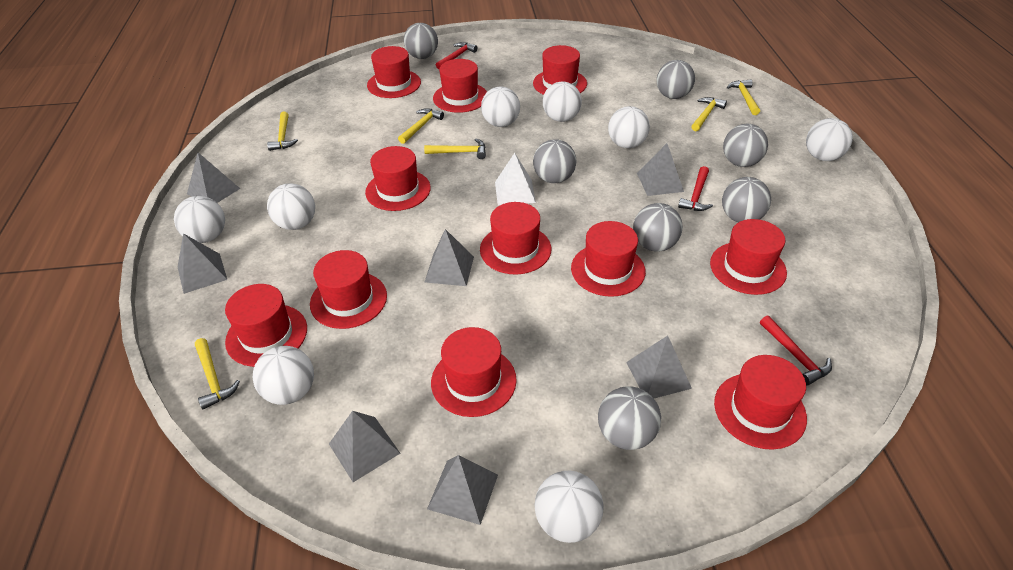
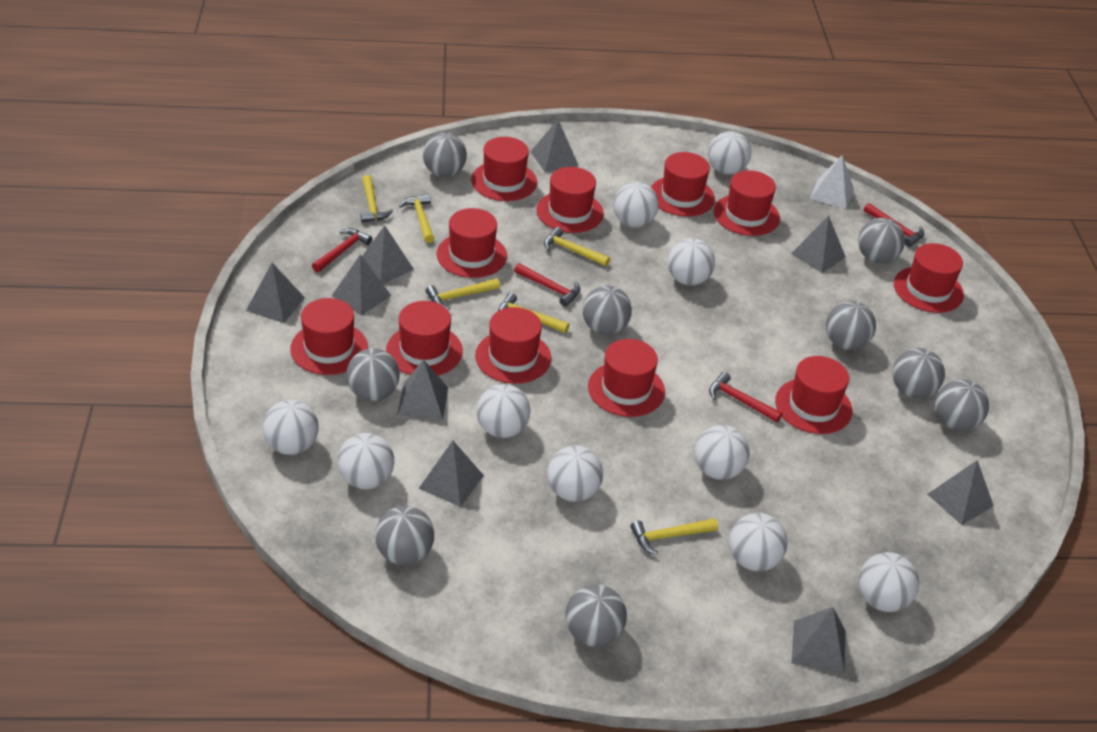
grey ball: 7 -> 9
grey pyramid: 7 -> 9
red hammer: 3 -> 4
white ball: 8 -> 10

